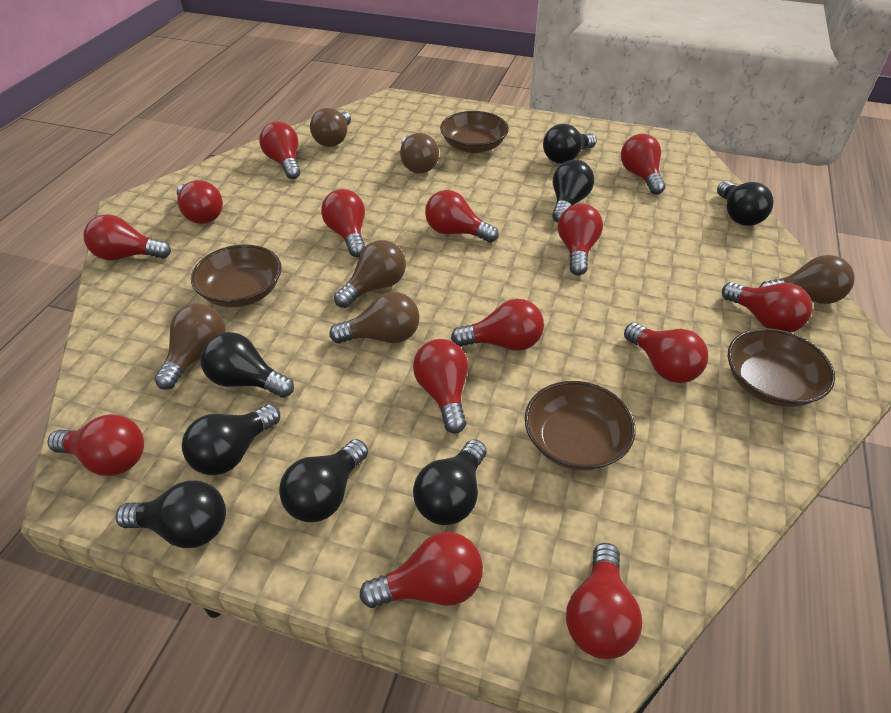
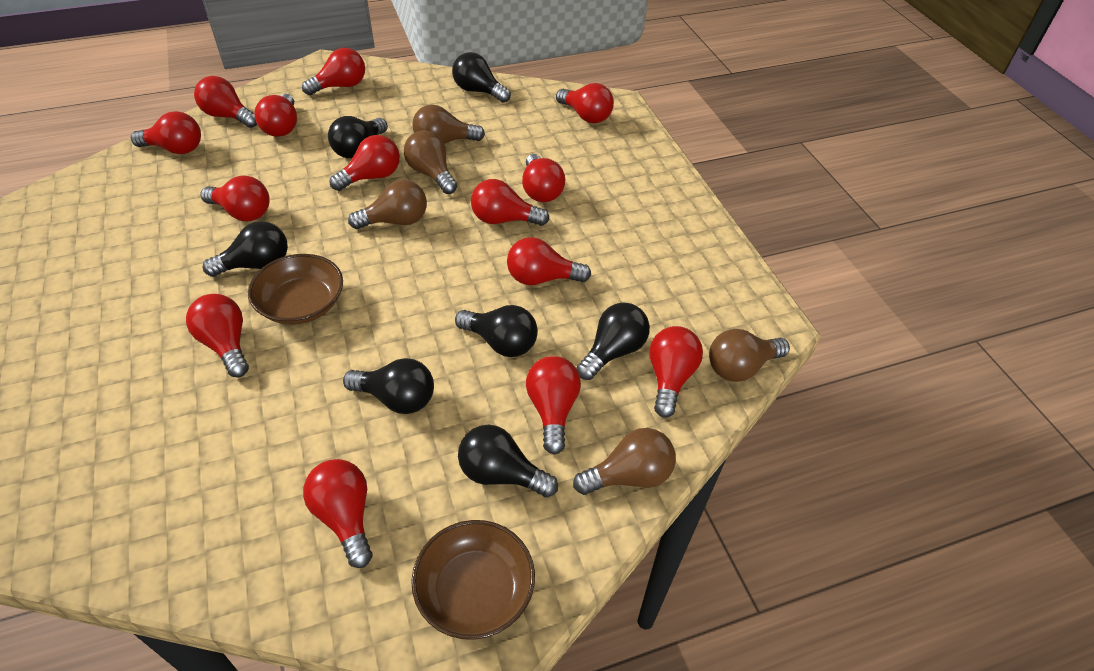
black light bulb: 8 -> 7
brown bowl: 4 -> 2
brown light bulb: 6 -> 5

